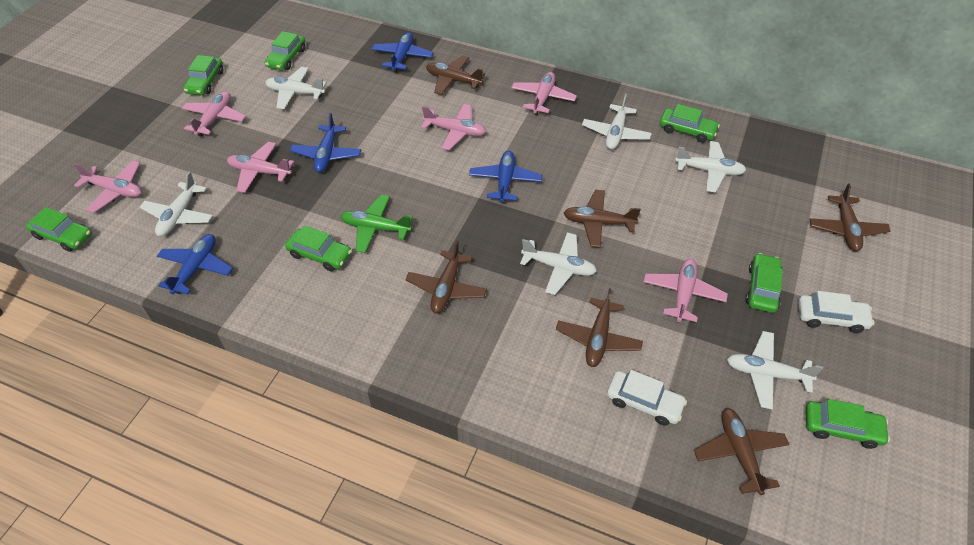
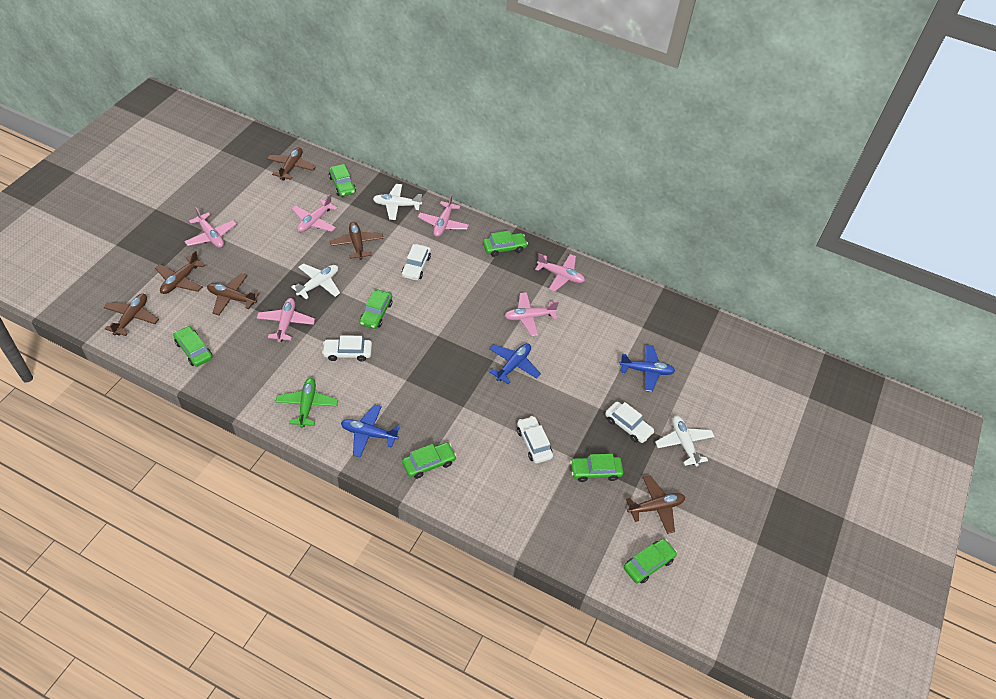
blue plane: 4 -> 3
white car: 2 -> 4
white plane: 6 -> 3

